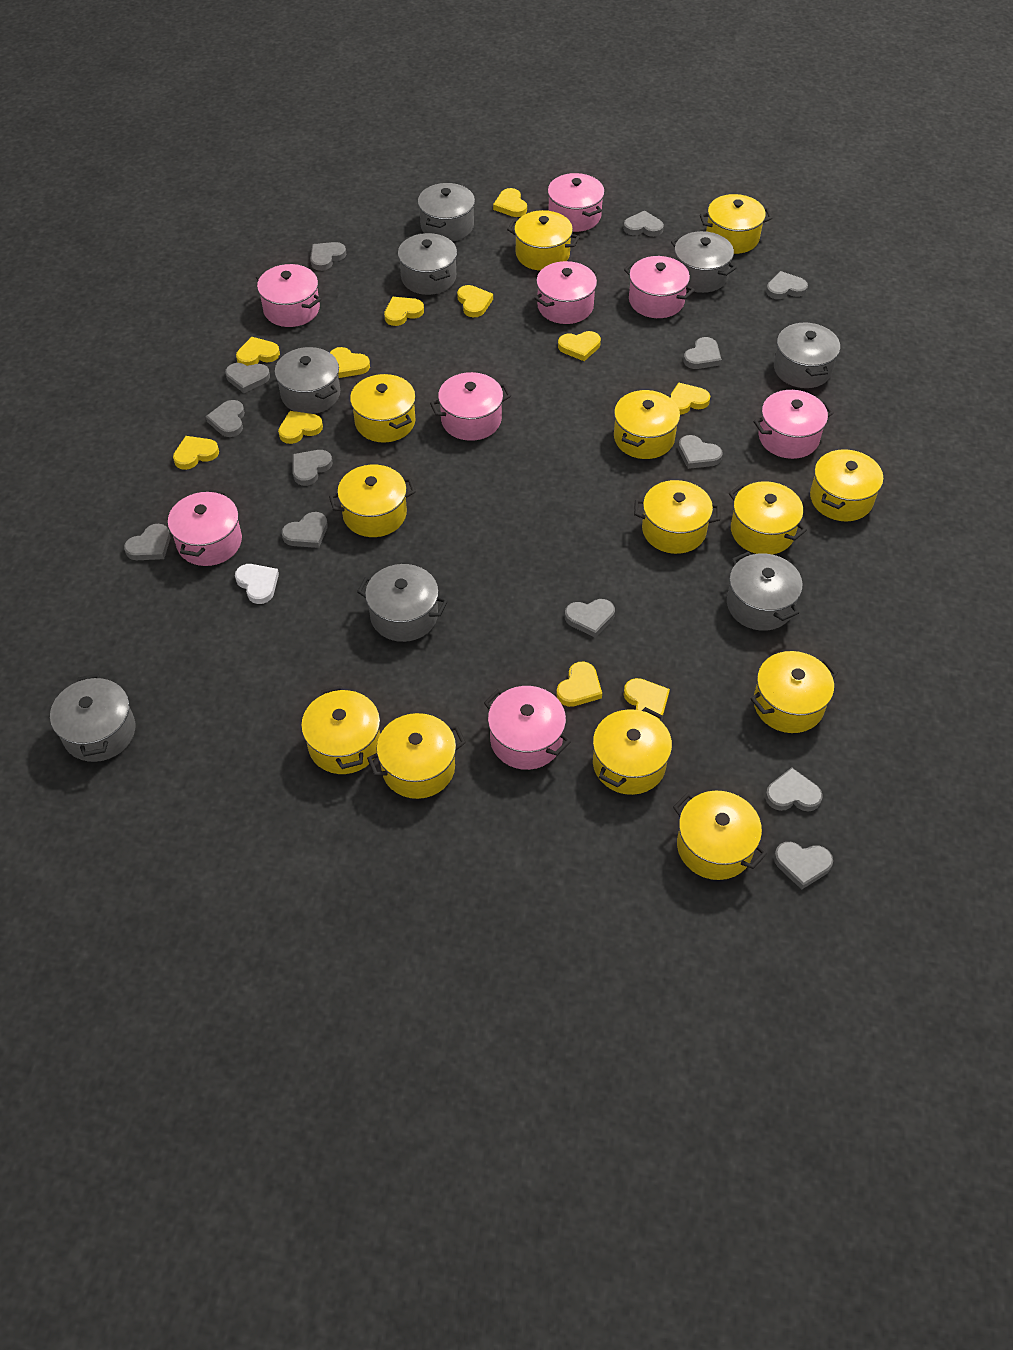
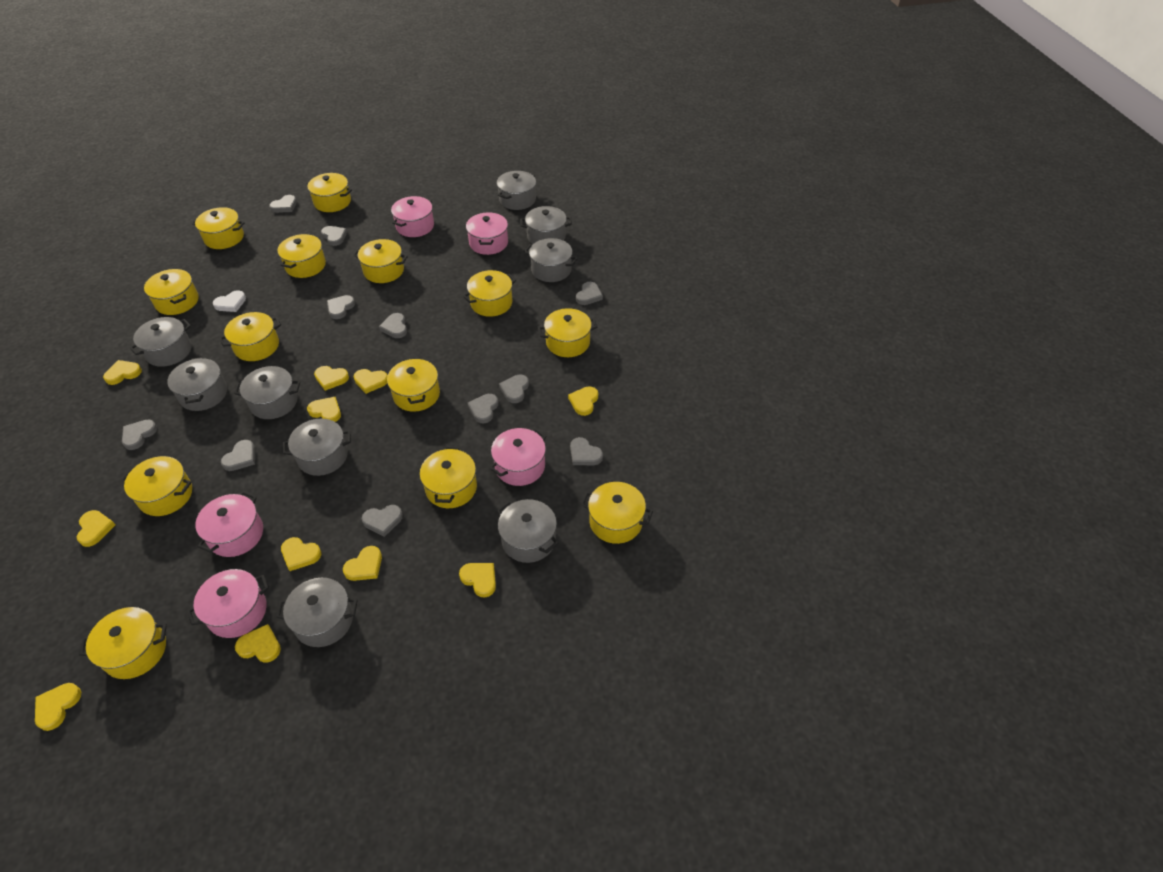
grey heart: 13 -> 11
grey pot: 8 -> 9
pink pot: 8 -> 5

